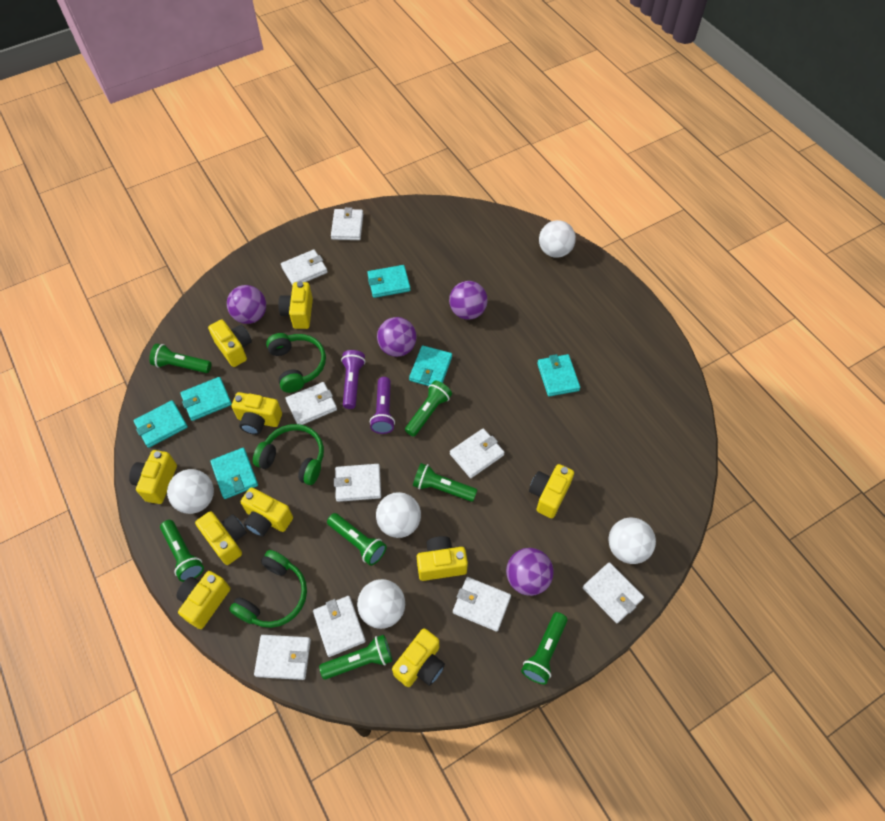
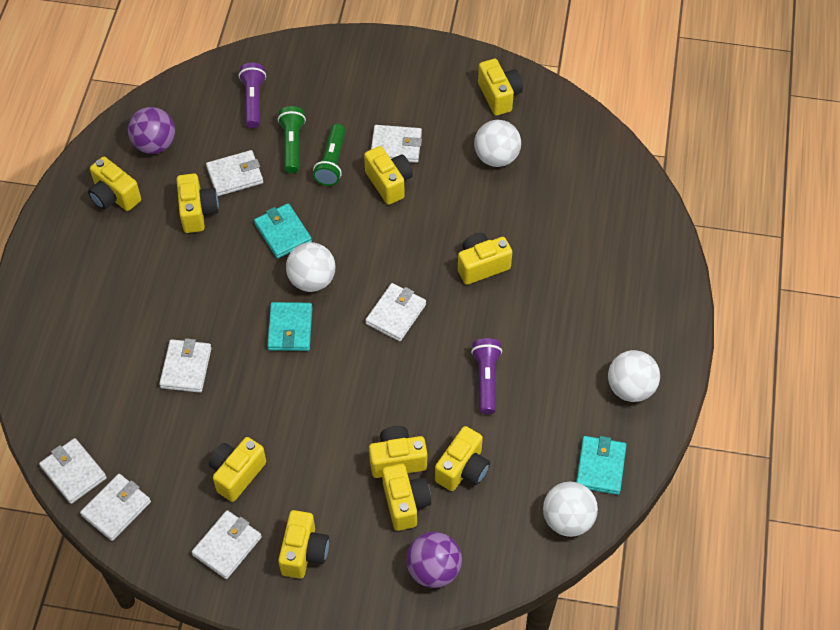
green flashlight: 7 -> 2
green headphones: 3 -> 0
purple ball: 4 -> 2
turquoise wallet: 6 -> 3
white ball: 5 -> 4
white wallet: 9 -> 7

